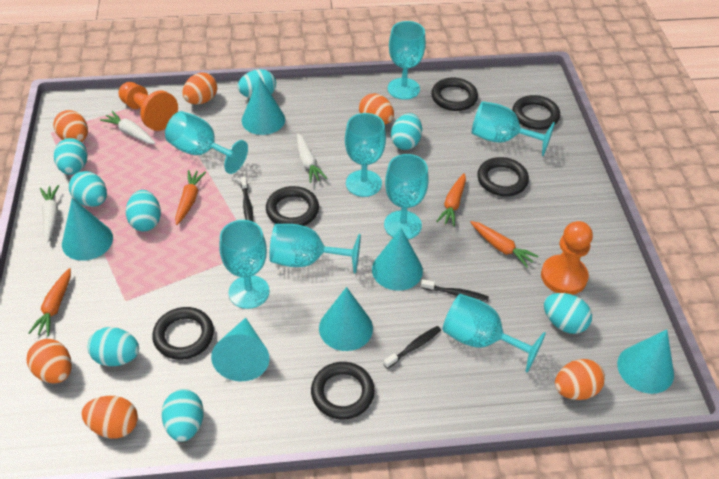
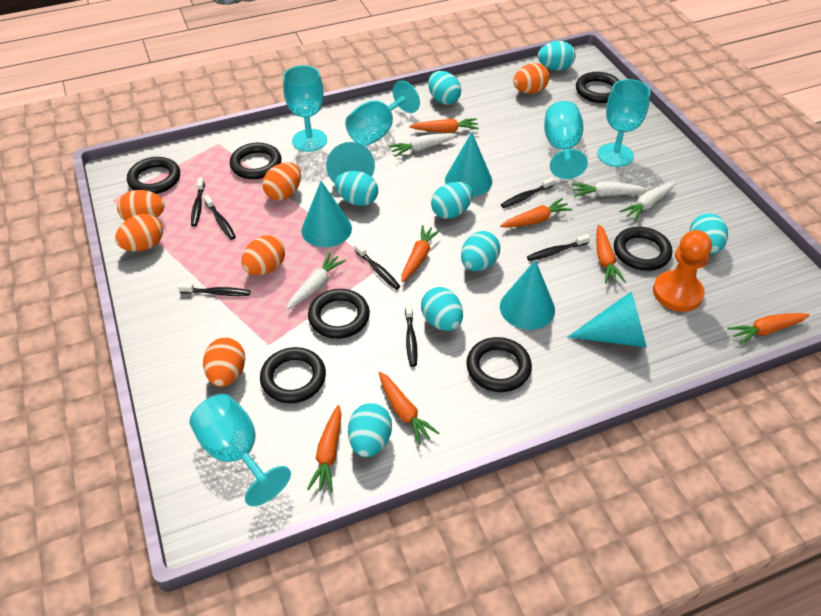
black ring: 6 -> 7
black toothbrush: 3 -> 7
orange carrot: 4 -> 7
orange pawn: 2 -> 1
turquoise cone: 6 -> 5
turquoise goblet: 8 -> 5
white carrot: 3 -> 4

